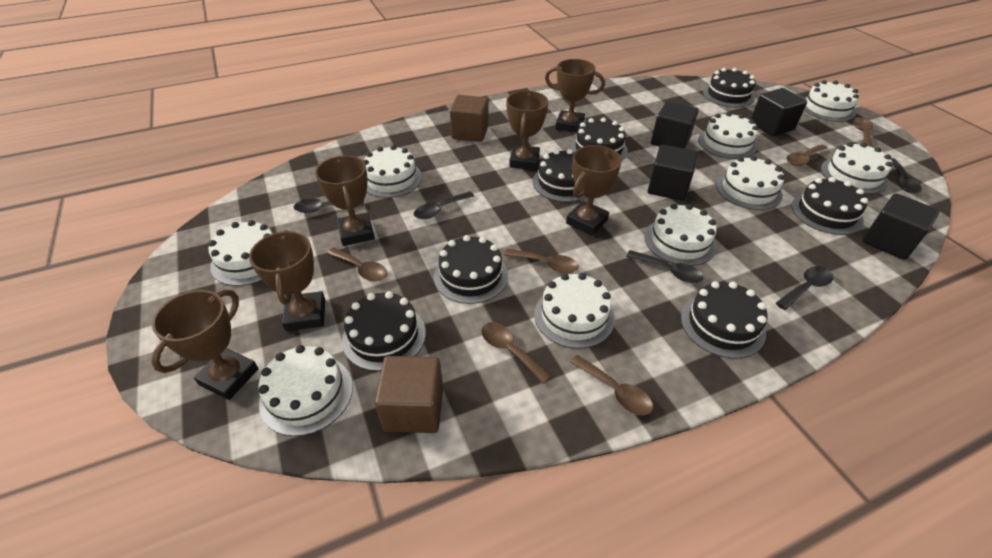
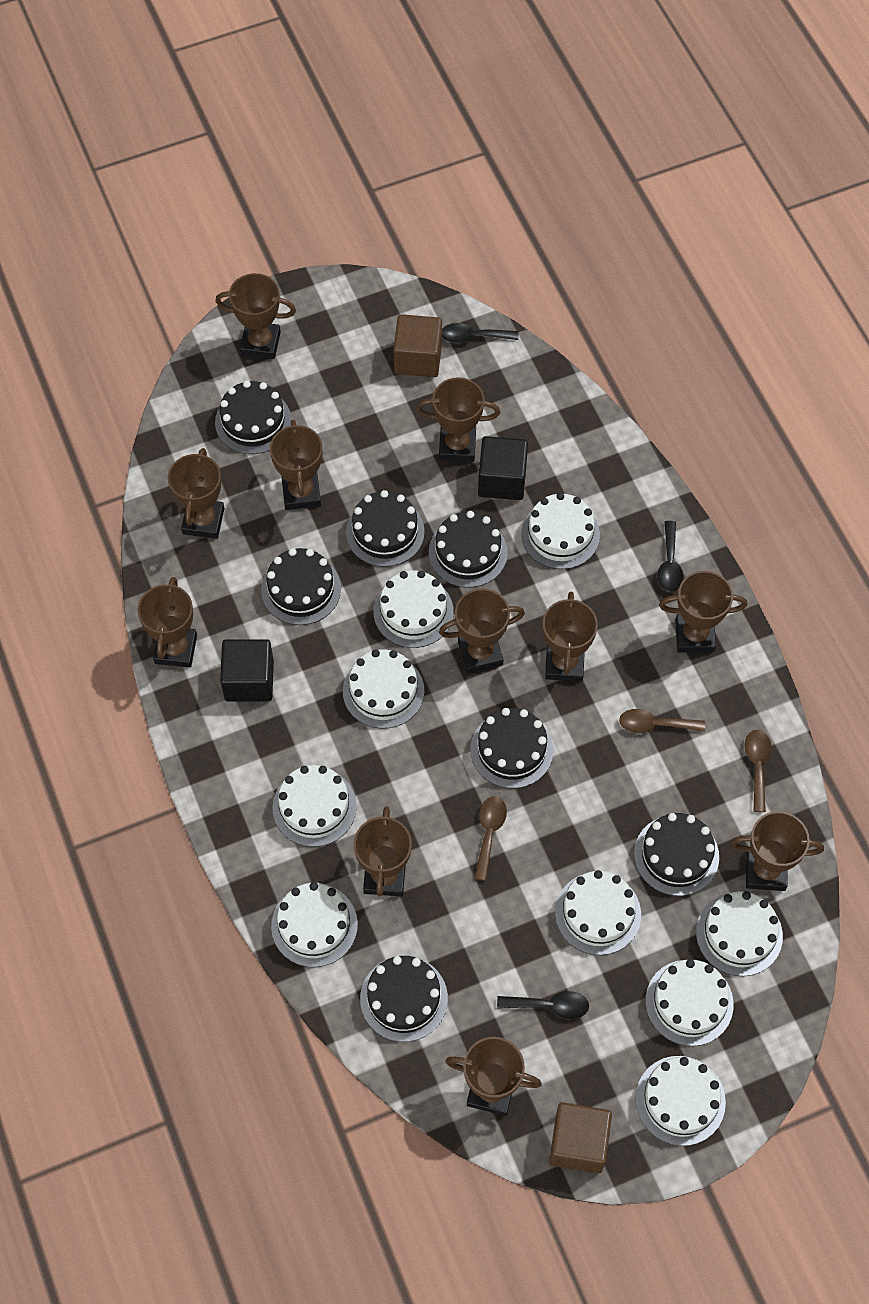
black cube: 4 -> 2
black spoon: 5 -> 3
brown spoon: 6 -> 3
brown trophy: 6 -> 11

